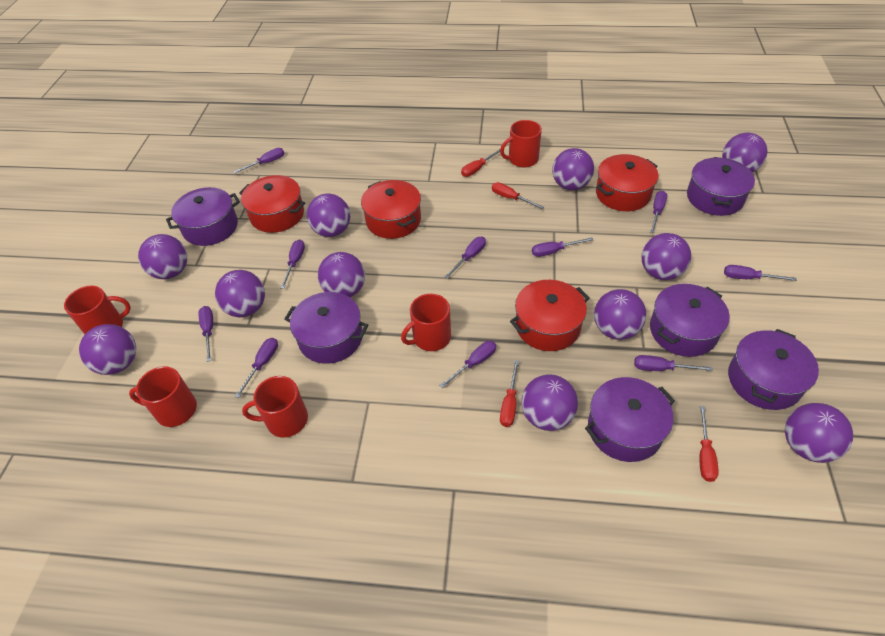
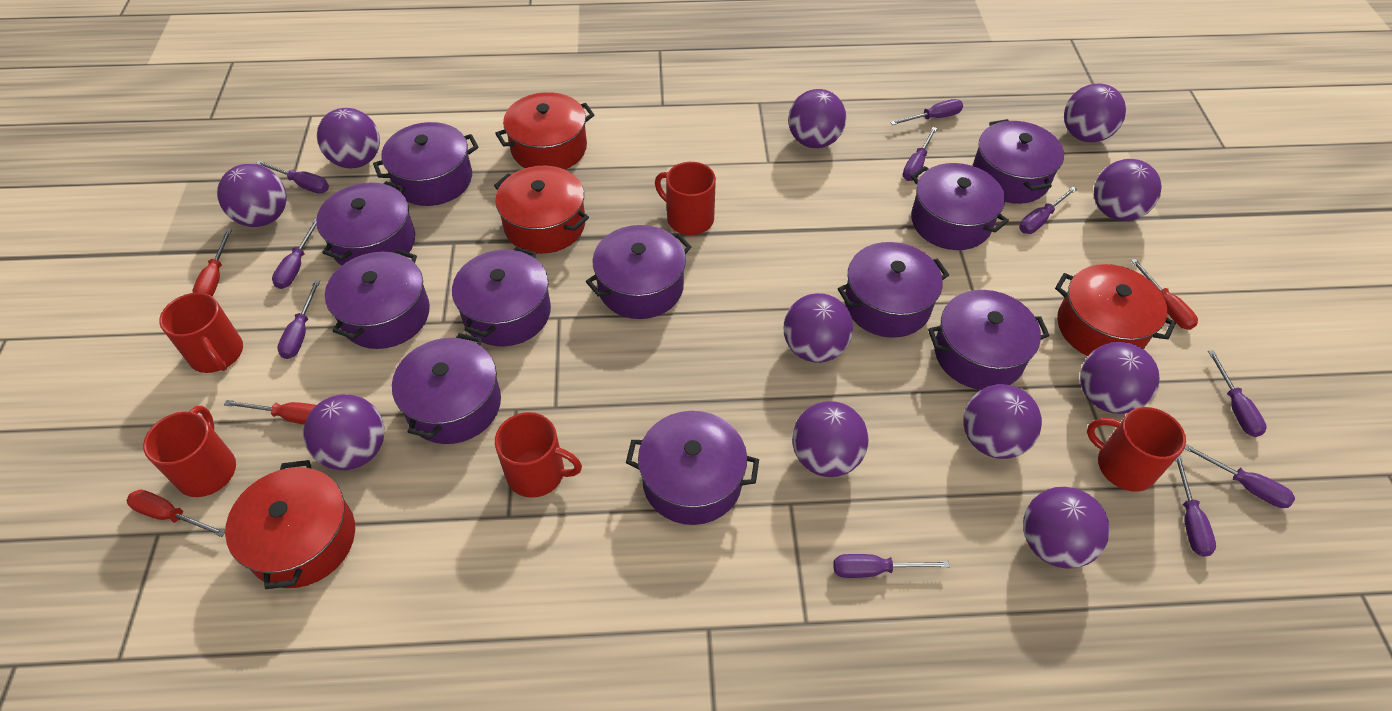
purple pot: 6 -> 11

